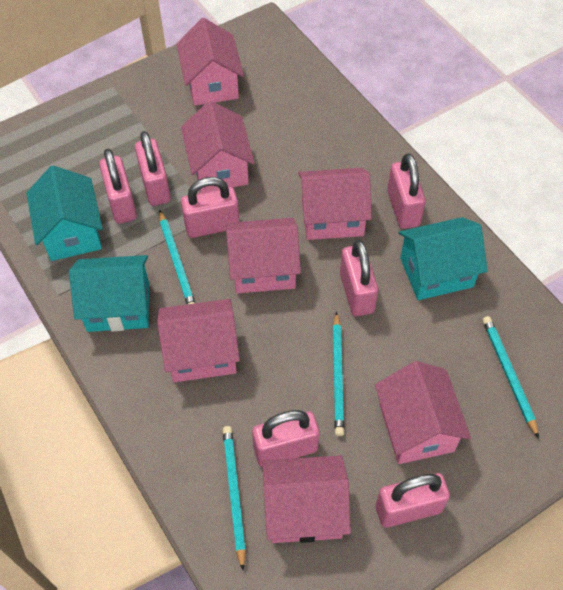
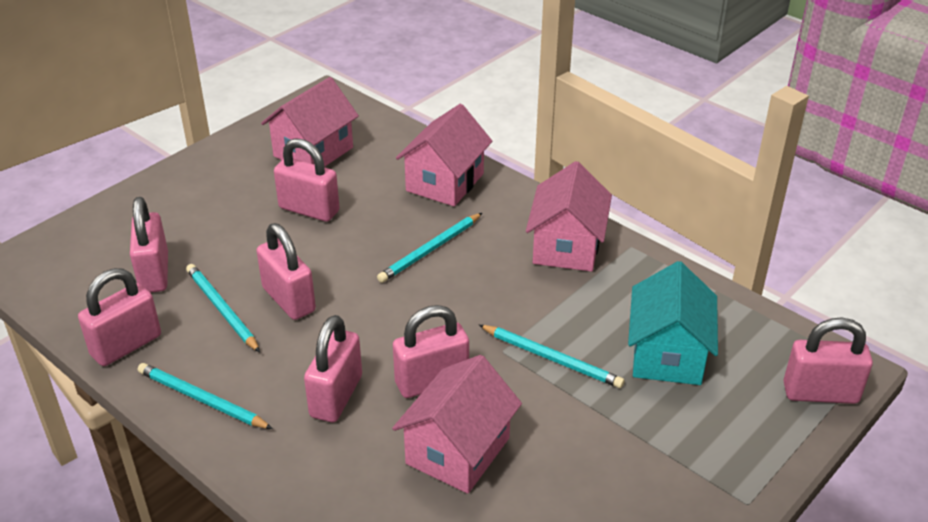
pink house: 7 -> 4
turquoise house: 3 -> 1

